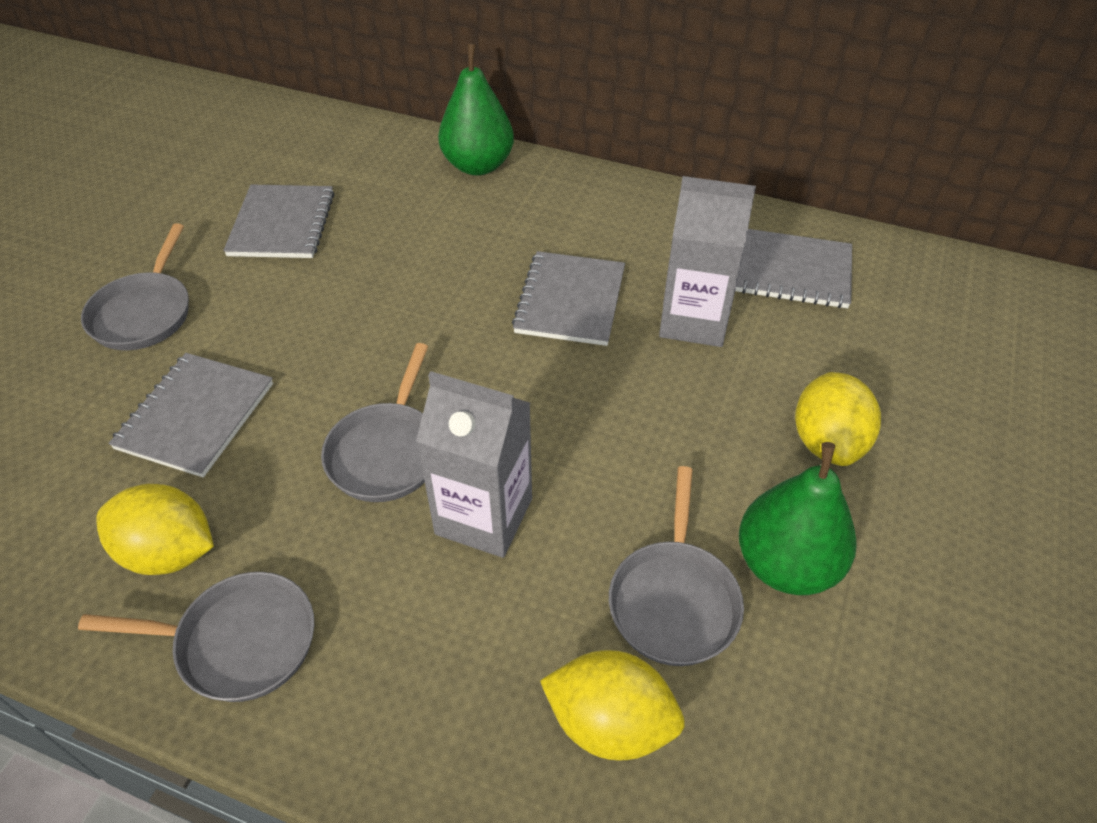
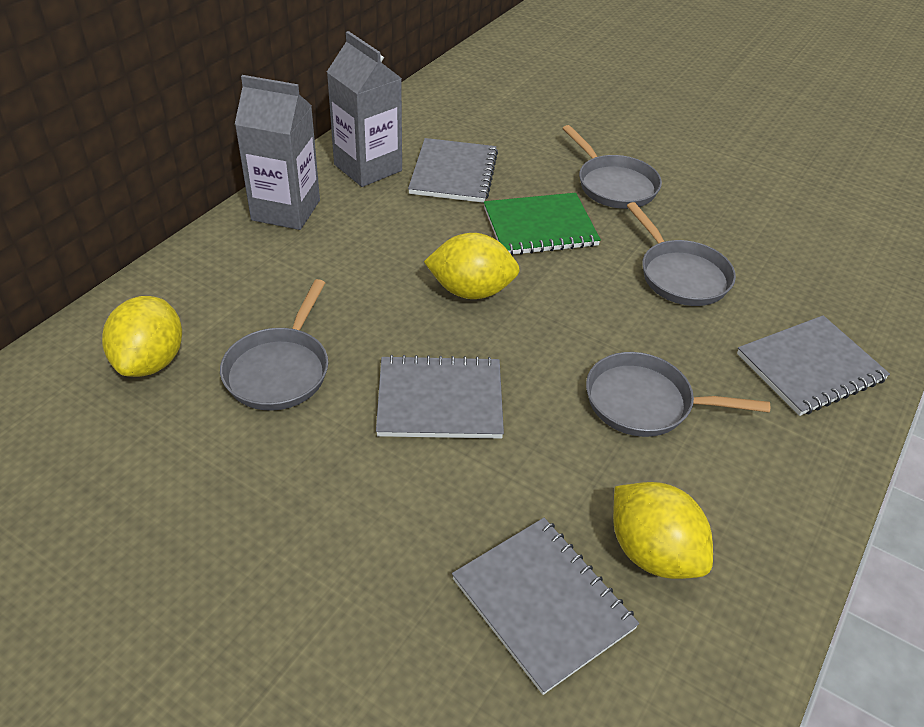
green notebook: 0 -> 1
green pear: 2 -> 0

